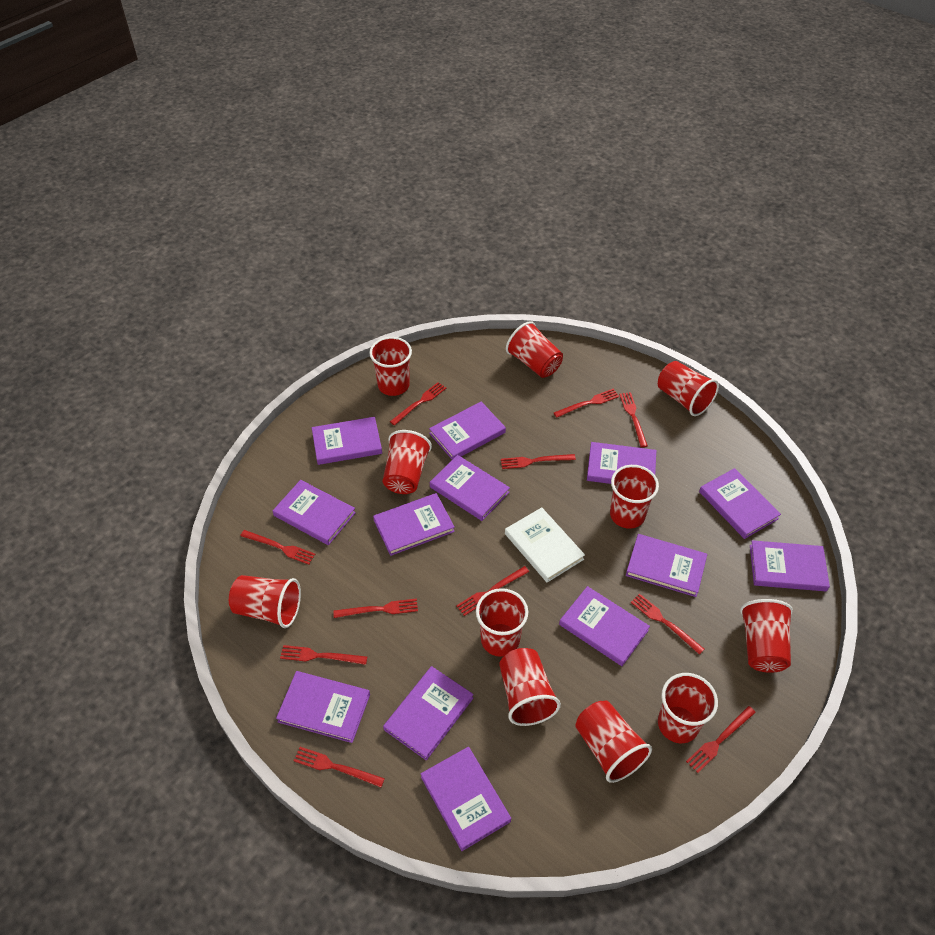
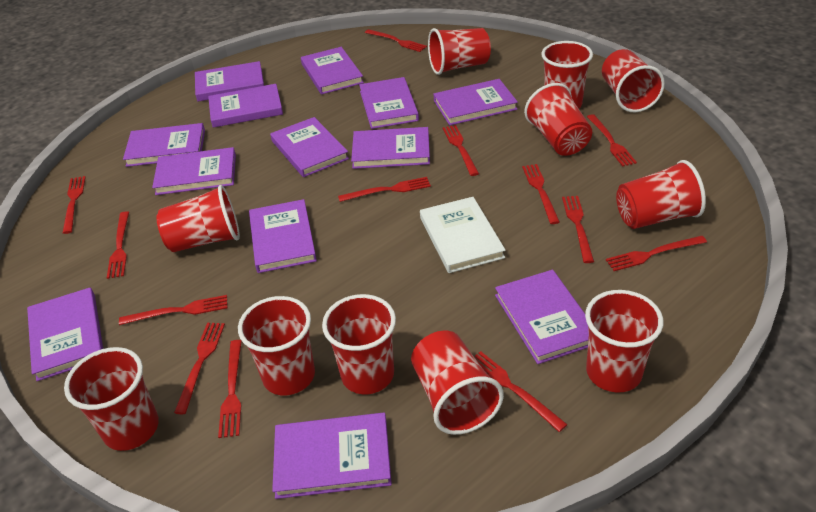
red fork: 11 -> 13

